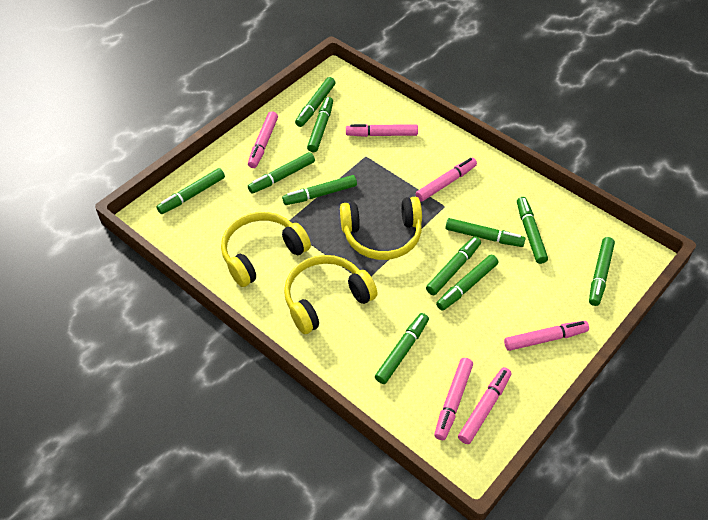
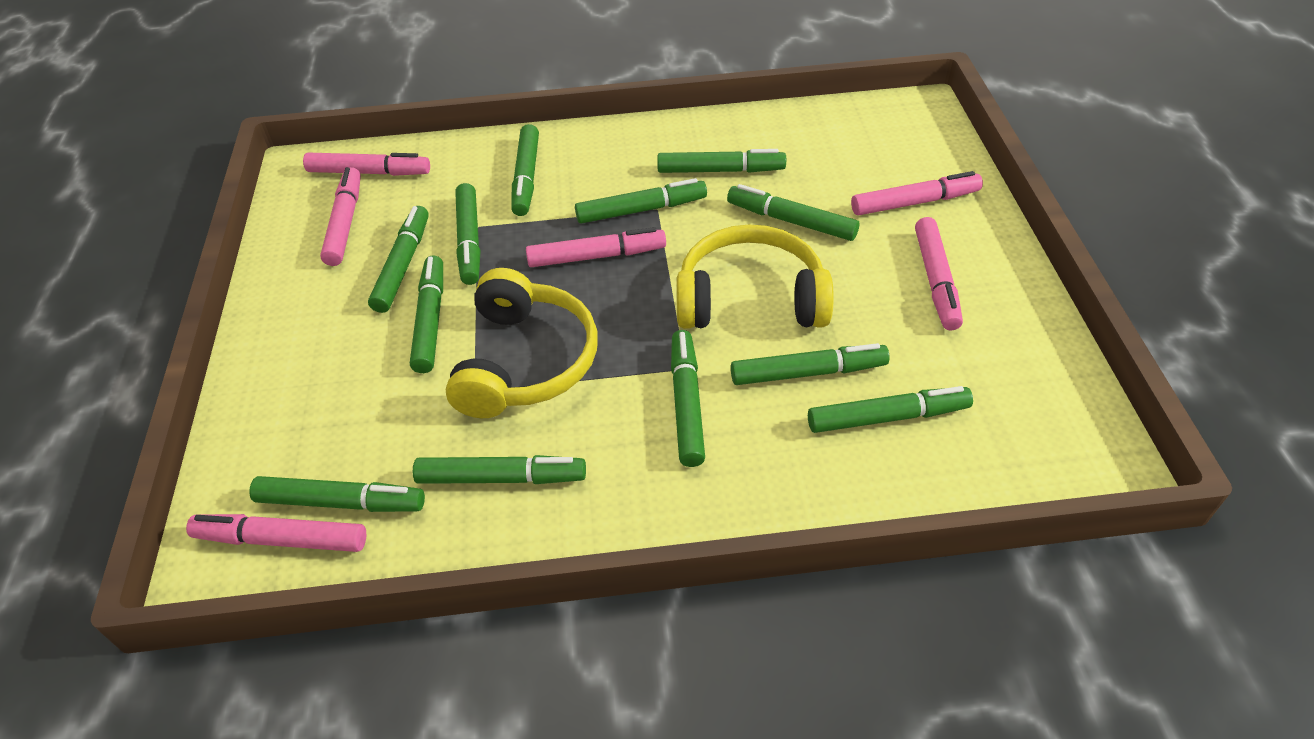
green marker: 11 -> 12
yellow headphones: 3 -> 2

